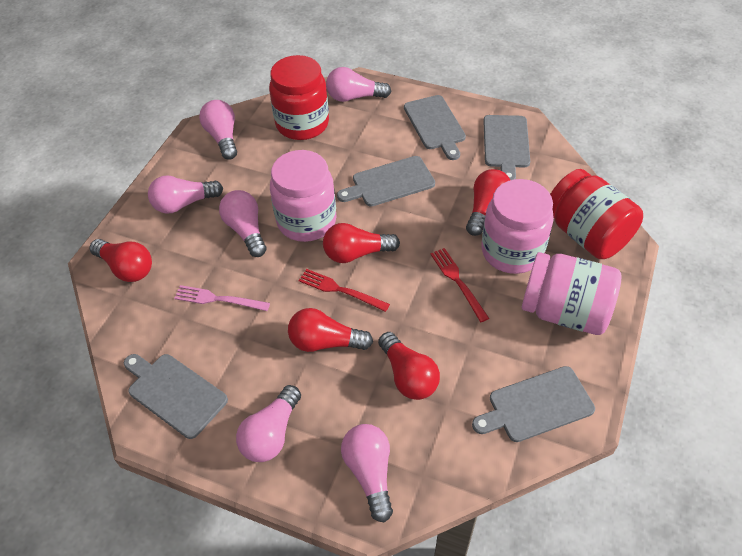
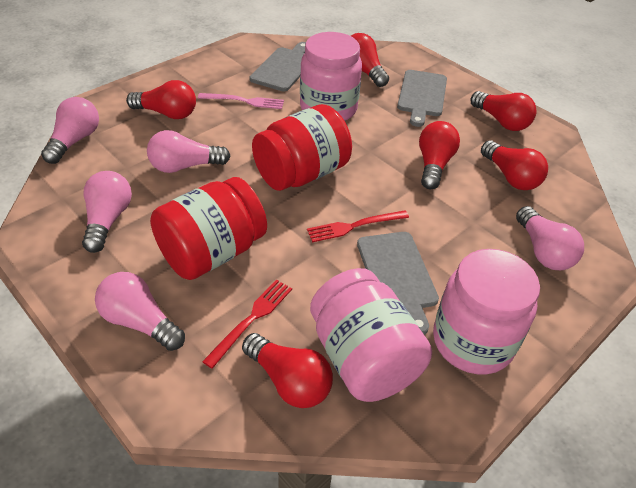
grey cutting board: 5 -> 3
pink light bulb: 6 -> 5
red light bulb: 5 -> 6

